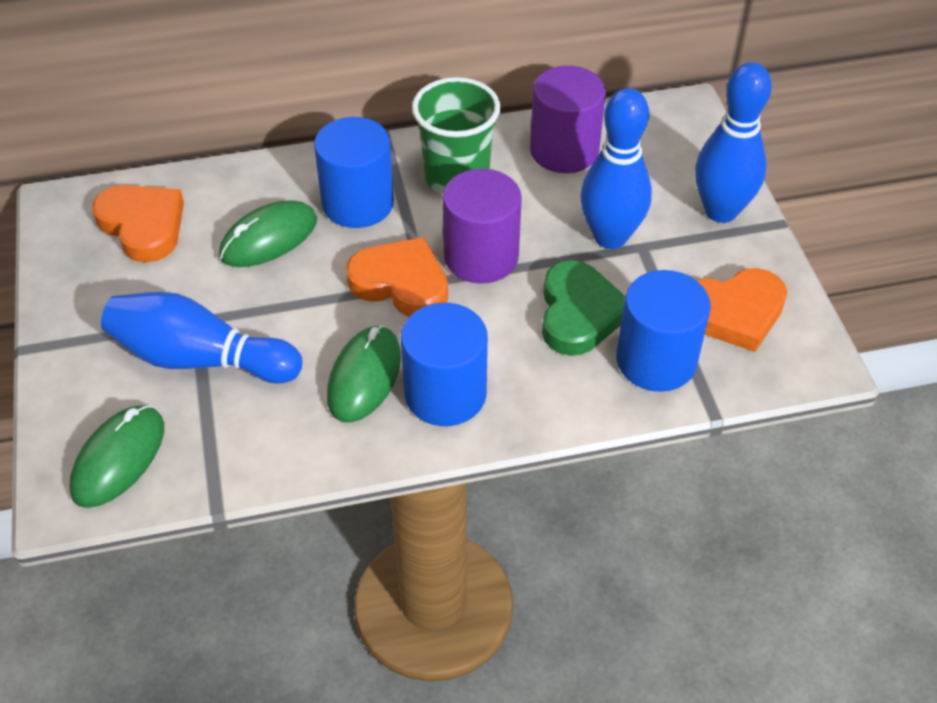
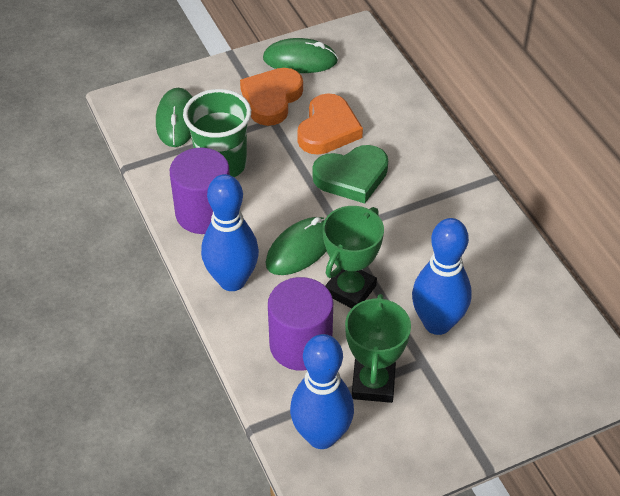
blue cylinder: 3 -> 0
green trophy: 0 -> 2
orange heart: 3 -> 2

